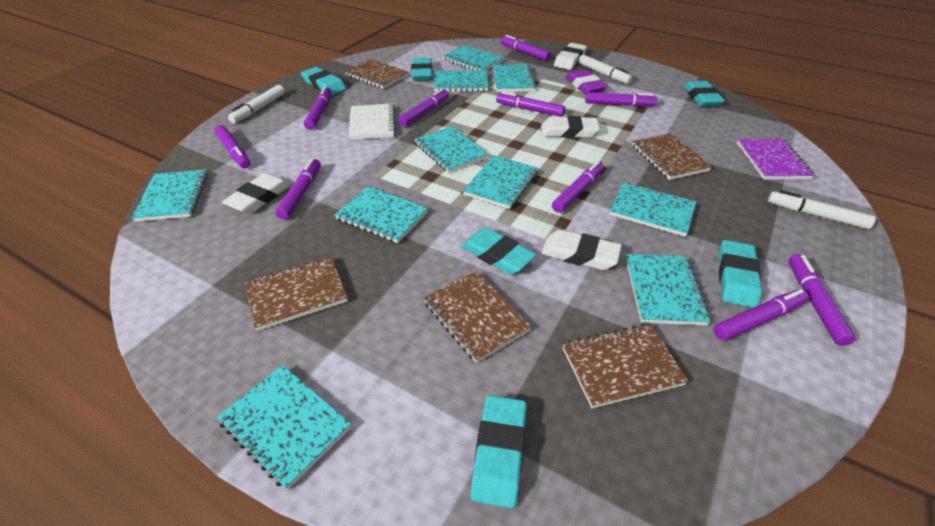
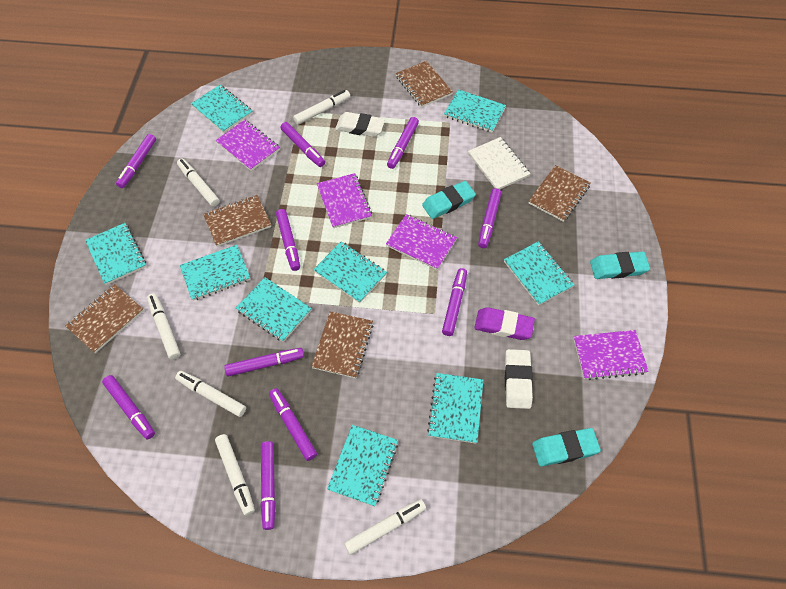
purple notebook: 1 -> 4
turquoise eraser: 6 -> 3
turquoise notebook: 10 -> 9
white eraser: 4 -> 2
white marker: 3 -> 6

